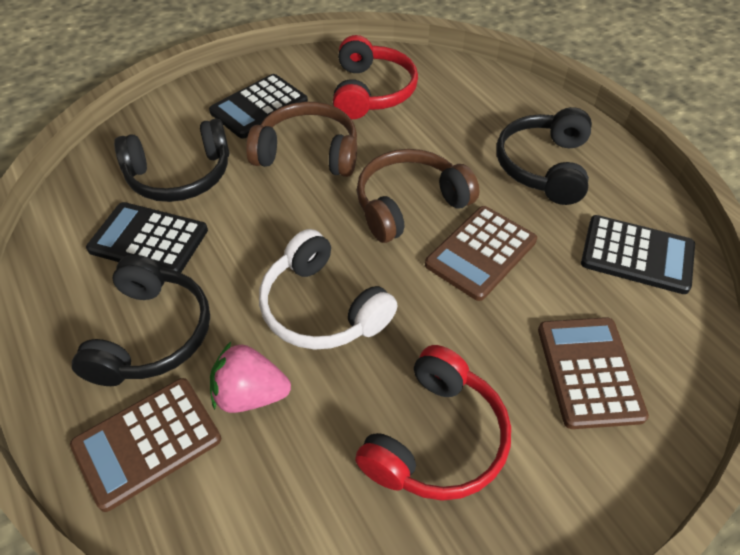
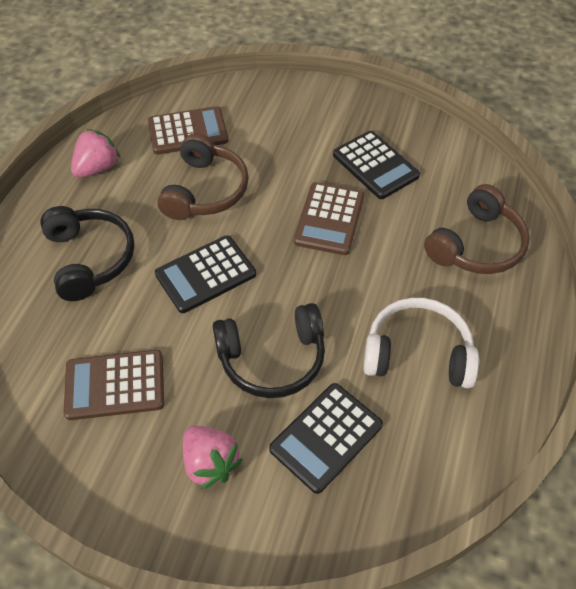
black headphones: 3 -> 2
pink strawberry: 1 -> 2
red headphones: 2 -> 0

